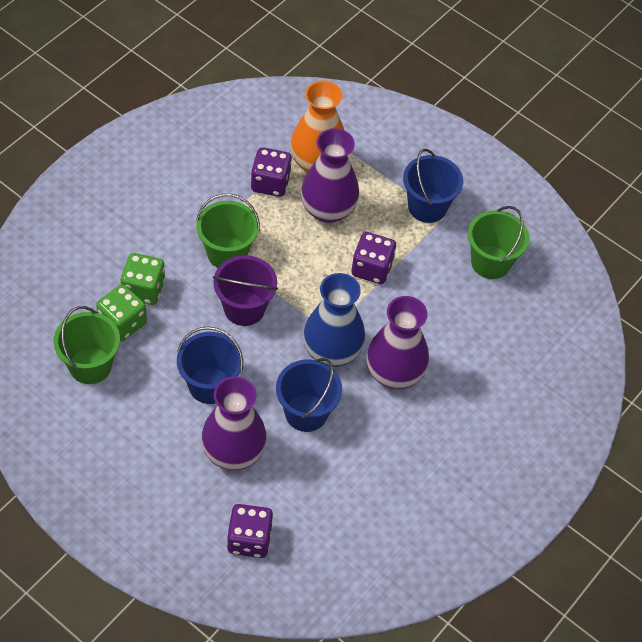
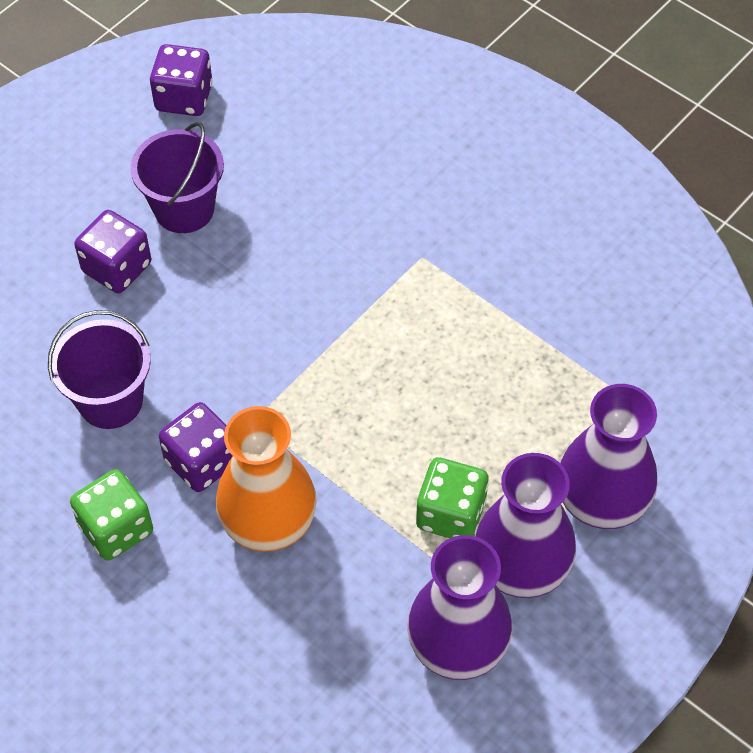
blue bucket: 3 -> 0
blue vase: 1 -> 0
green bucket: 3 -> 0
purple bucket: 1 -> 2

